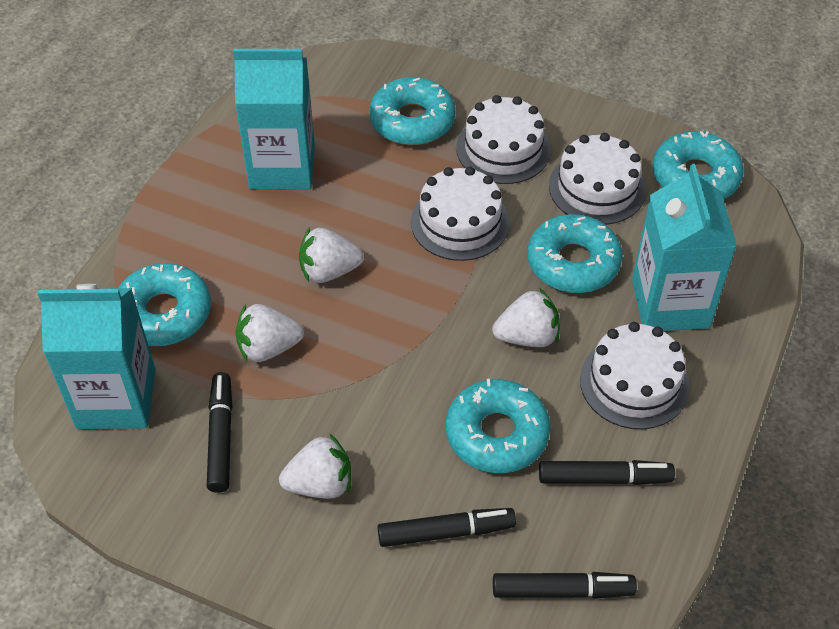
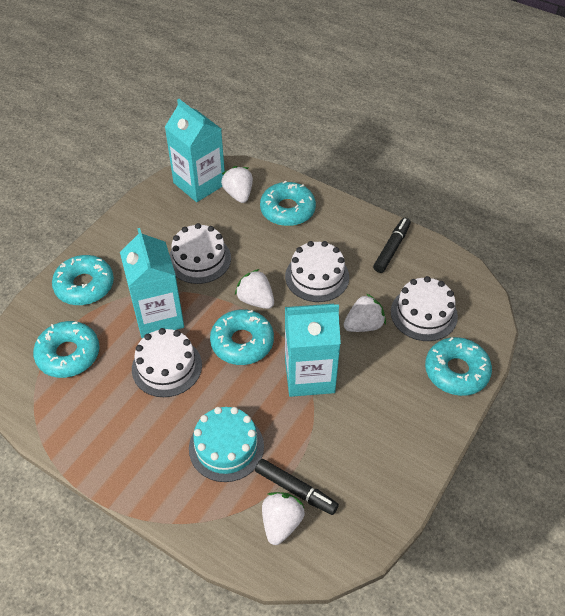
black marker: 4 -> 2
turquoise cake: 0 -> 1

